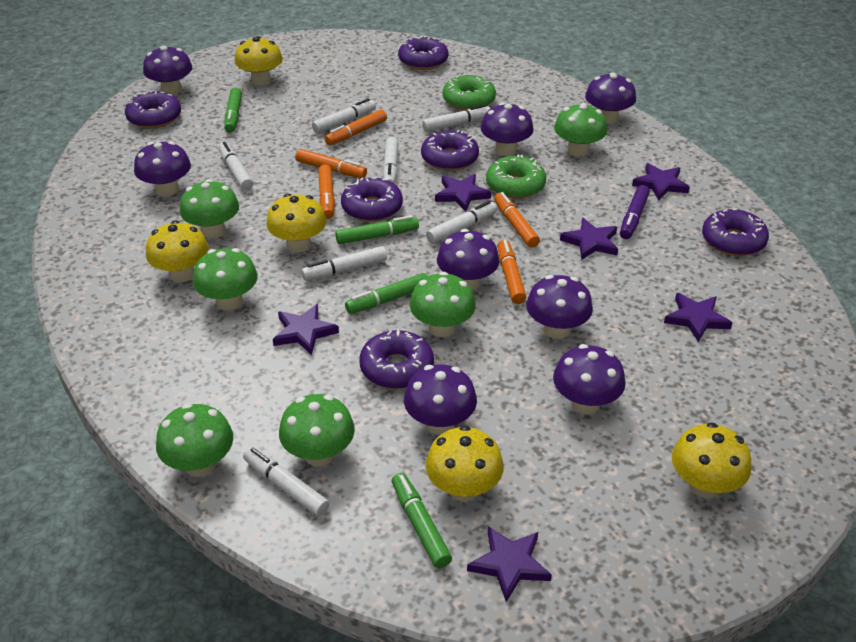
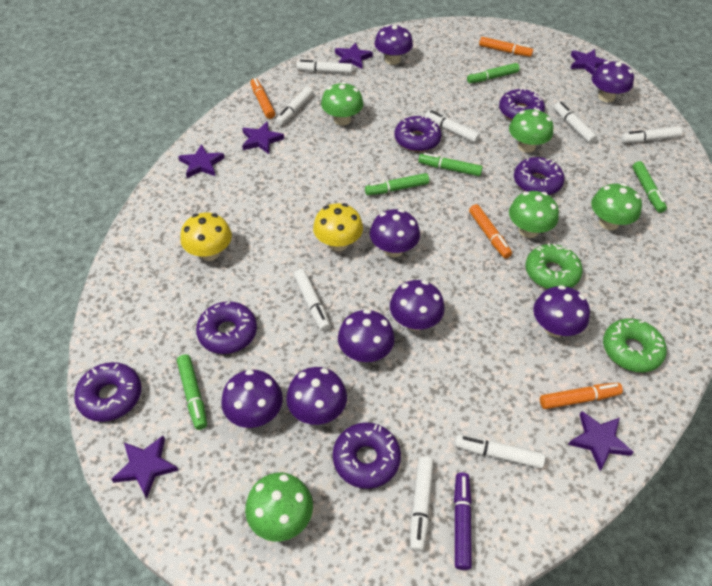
green marker: 4 -> 5
green mushroom: 6 -> 5
orange marker: 5 -> 4
white marker: 7 -> 8
yellow mushroom: 5 -> 2

